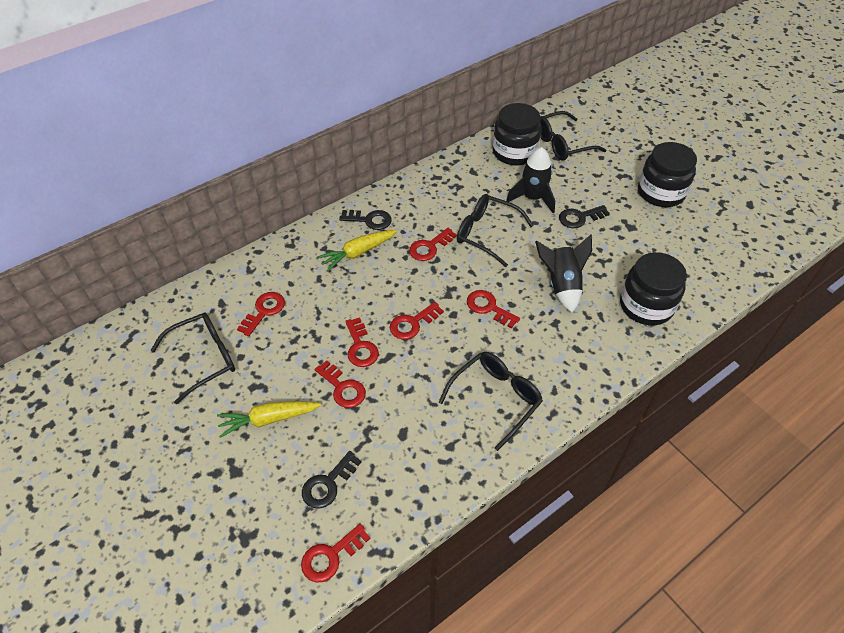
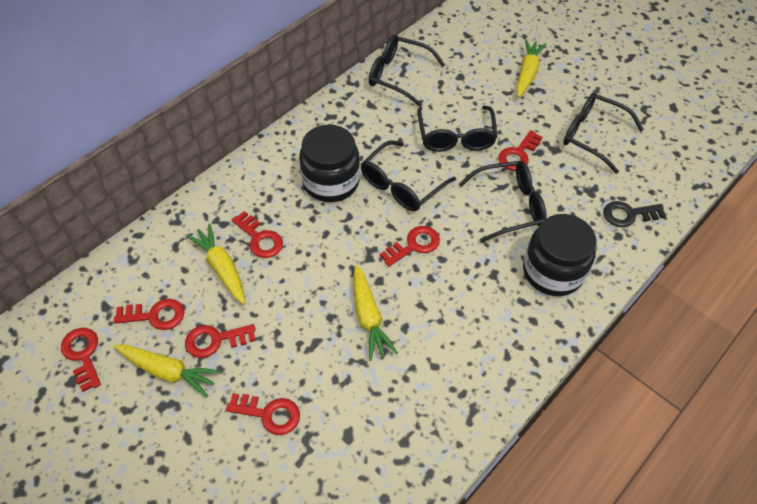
black glasses: 4 -> 5
black jar: 3 -> 2
black key: 3 -> 1
black rocket: 2 -> 0
yellow carrot: 2 -> 4

